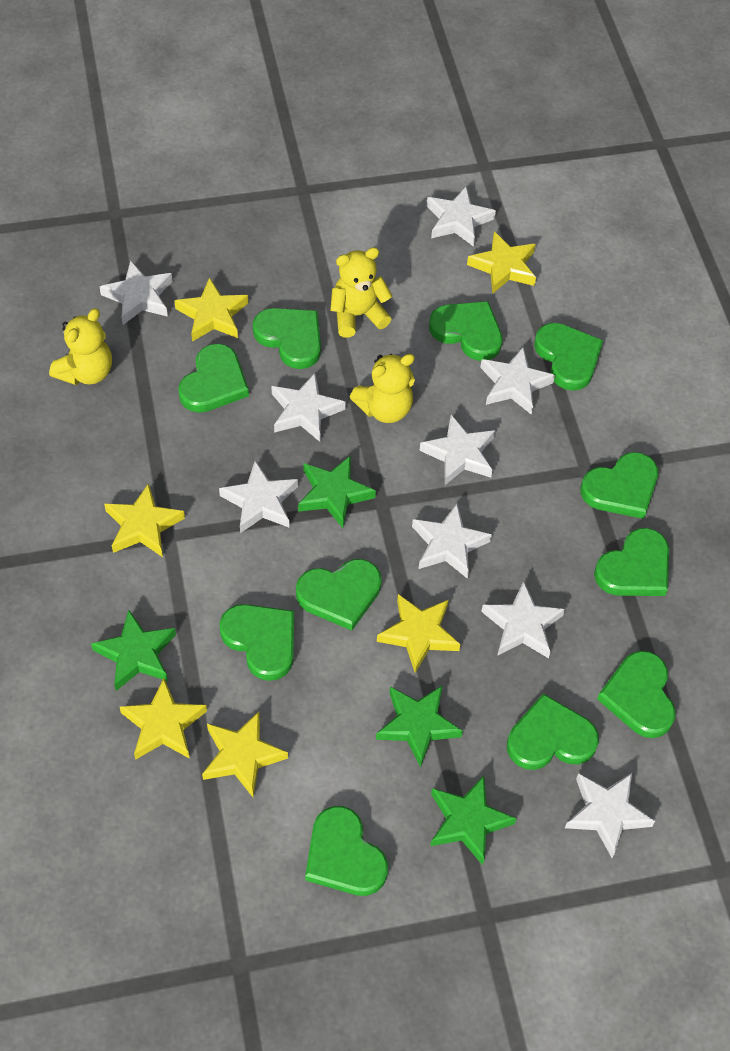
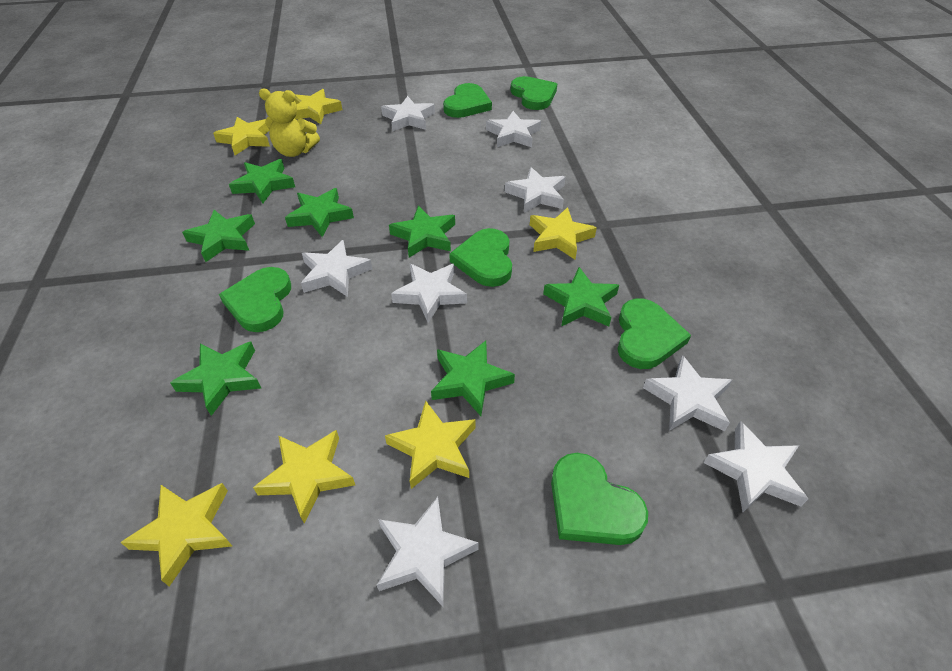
green heart: 11 -> 6
green star: 4 -> 7
white star: 9 -> 8
yellow teddy bear: 3 -> 1

